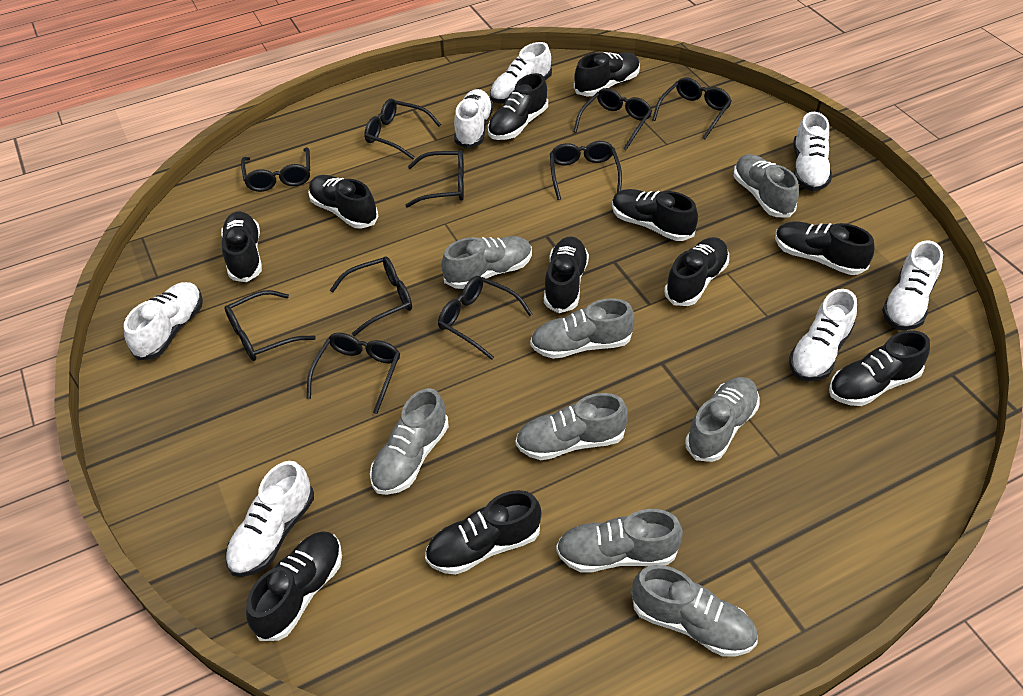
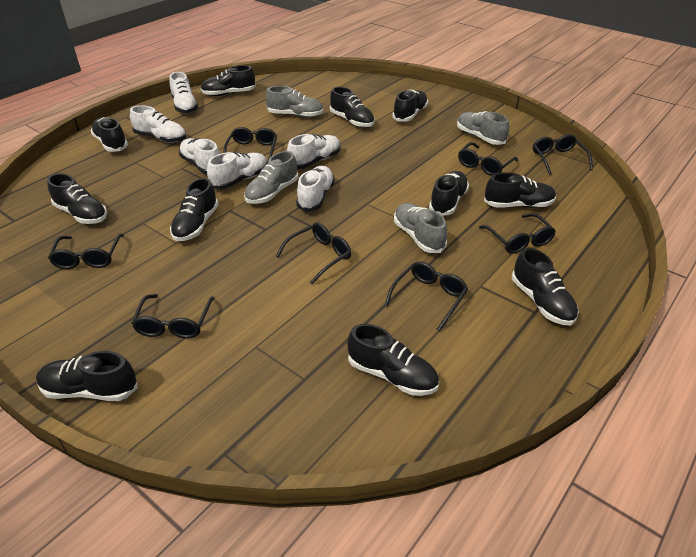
black glasses: 10 -> 8
grey shoe: 8 -> 4
white shoe: 7 -> 6

